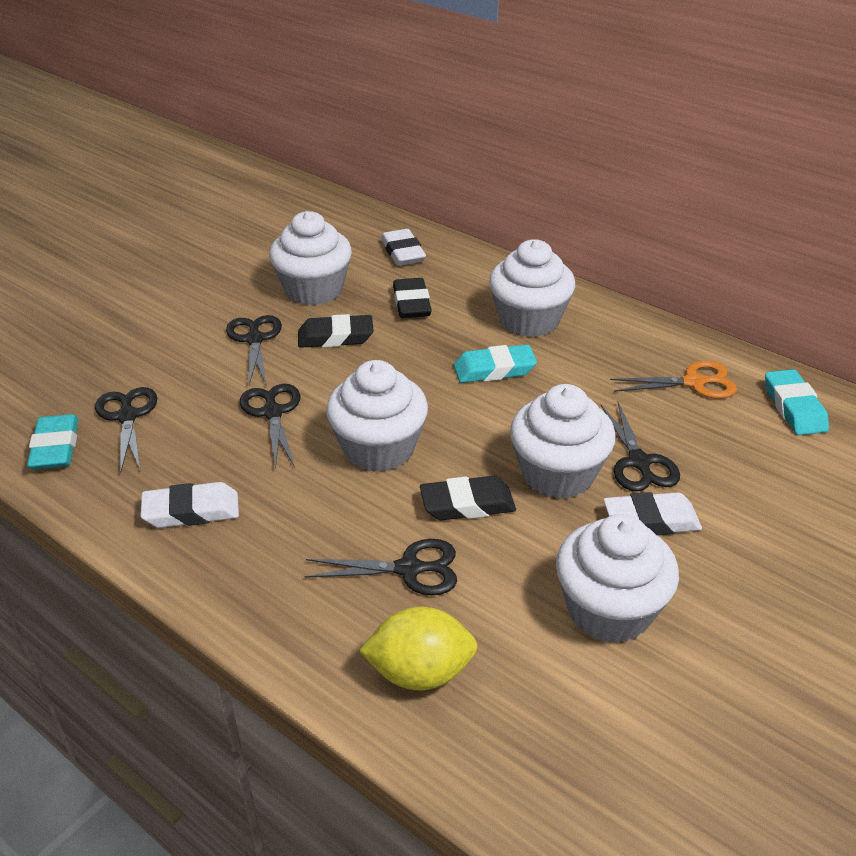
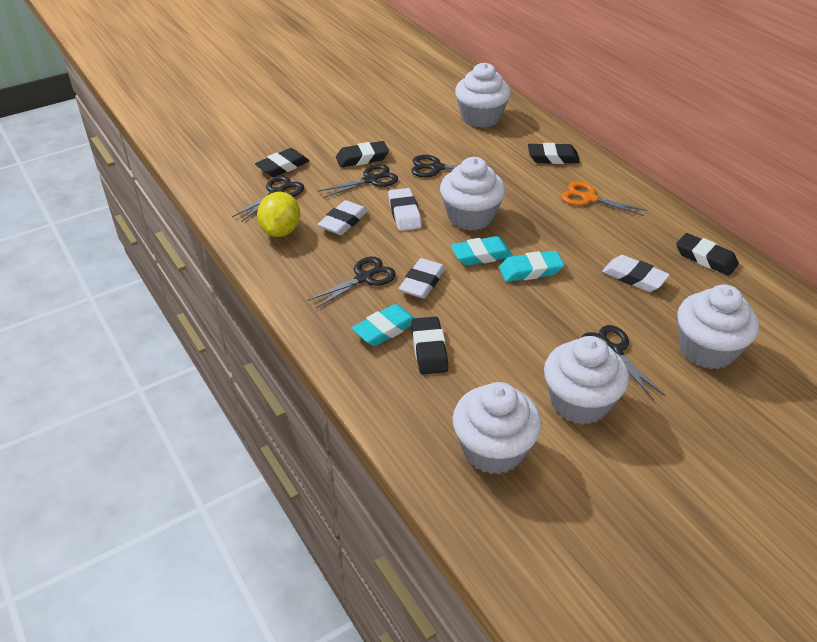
black eraser: 3 -> 5
white eraser: 3 -> 4

